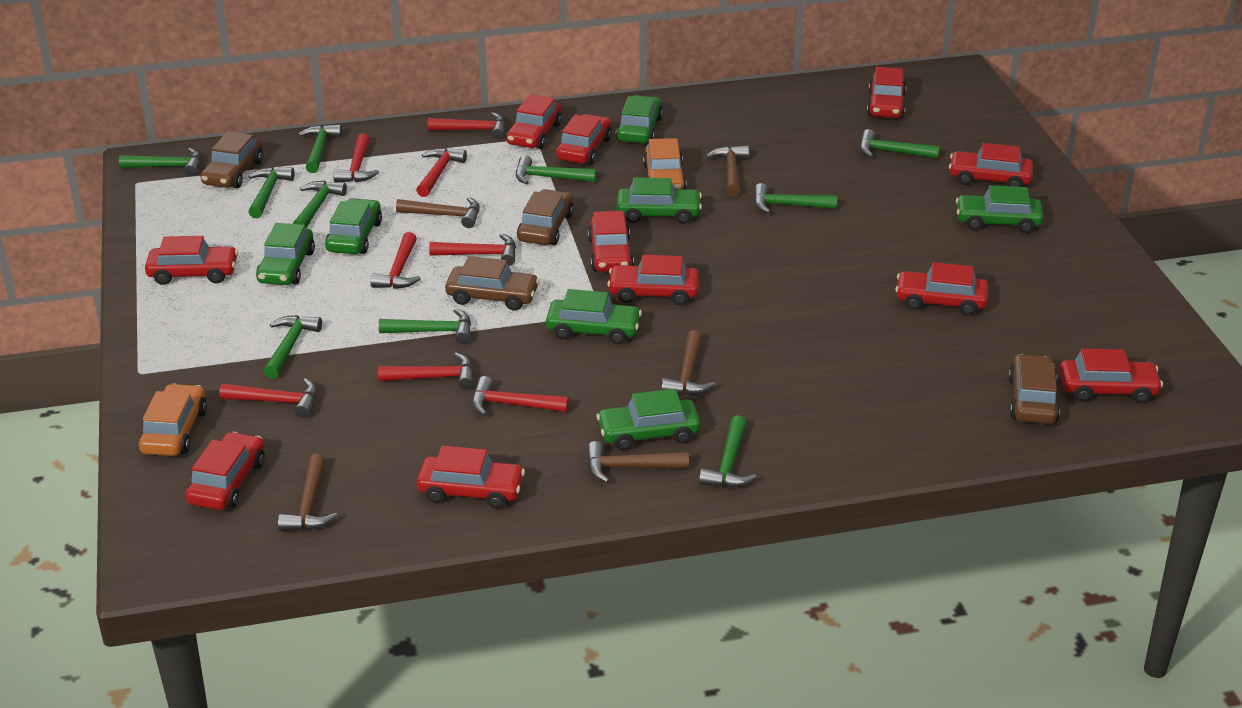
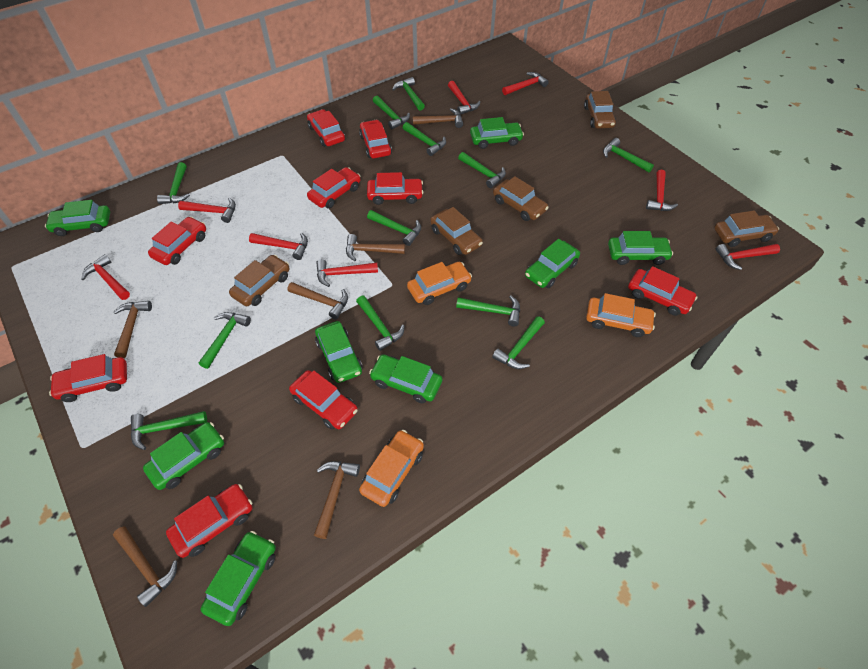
brown car: 4 -> 5
brown hammer: 5 -> 6
green car: 7 -> 8
green hammer: 10 -> 12
orange car: 2 -> 3
red car: 11 -> 9

